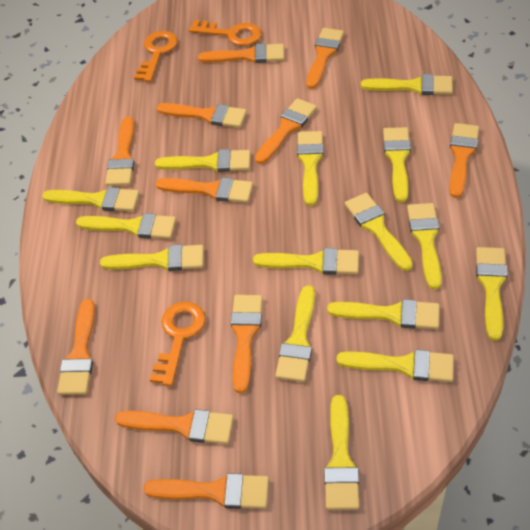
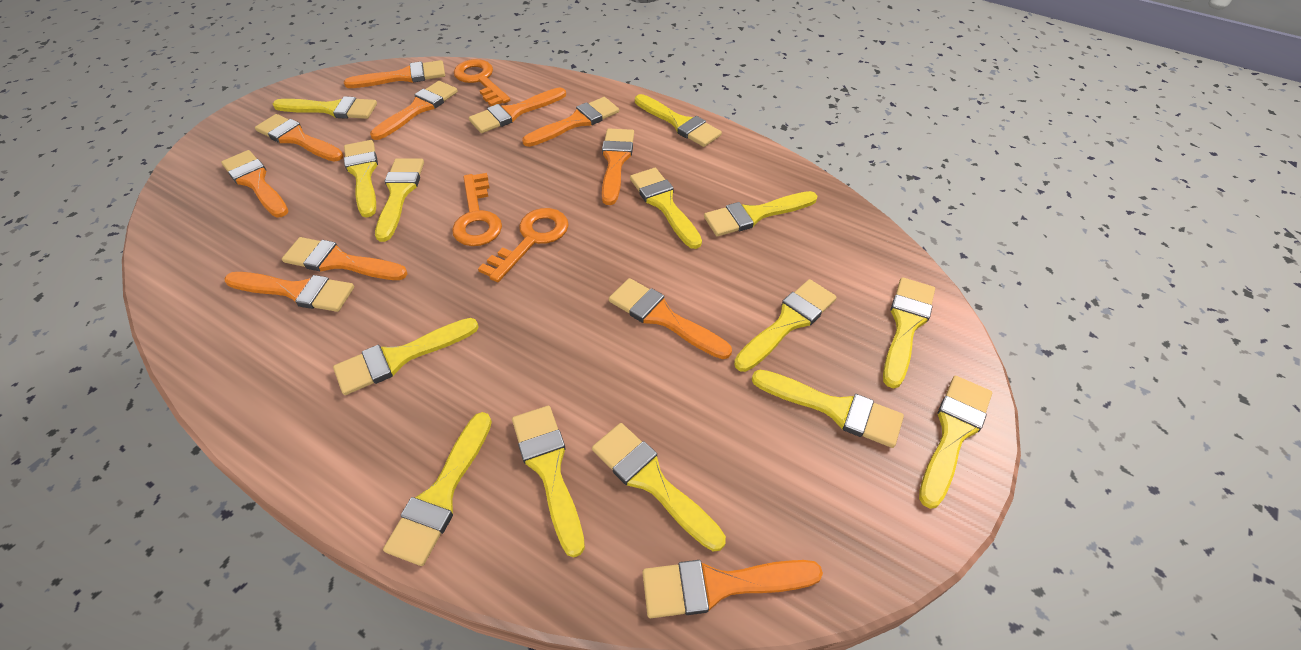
yellow brush: 15 -> 14

